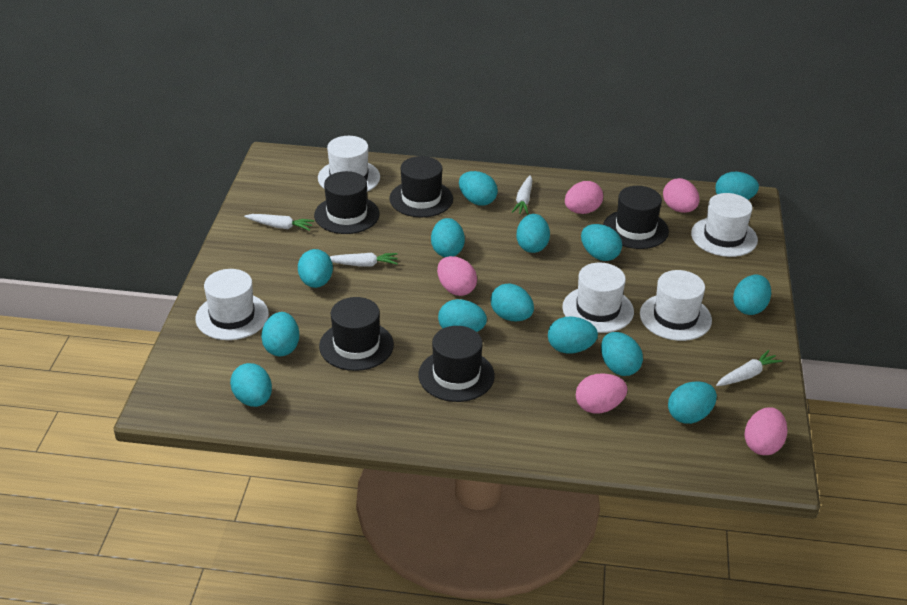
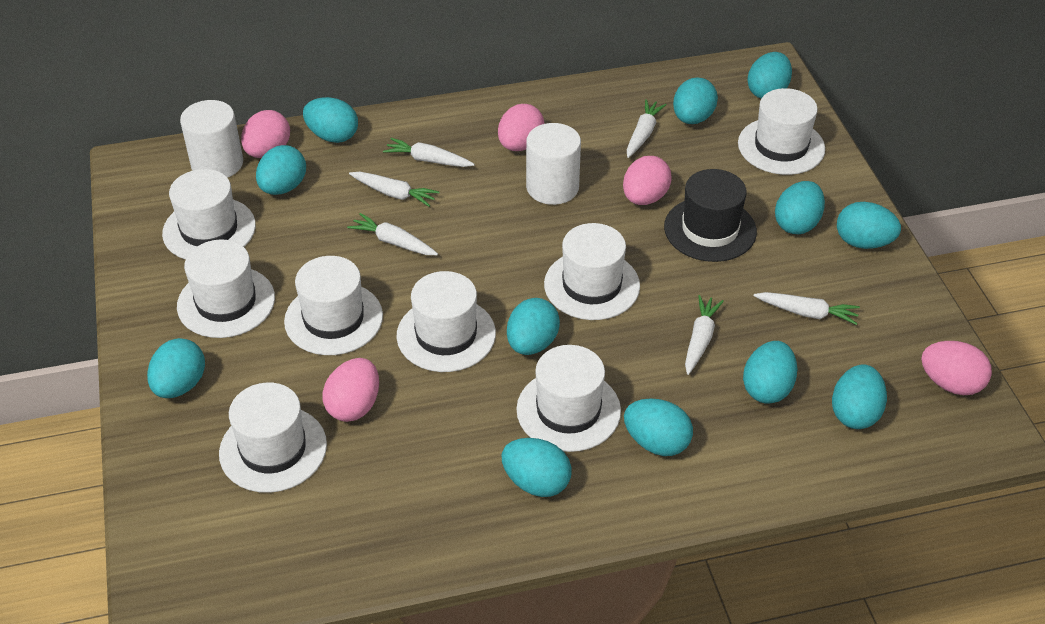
black hat: 5 -> 1
turquoise egg: 14 -> 12
white carrot: 4 -> 6
white cylinder: 0 -> 2
white hat: 5 -> 8

